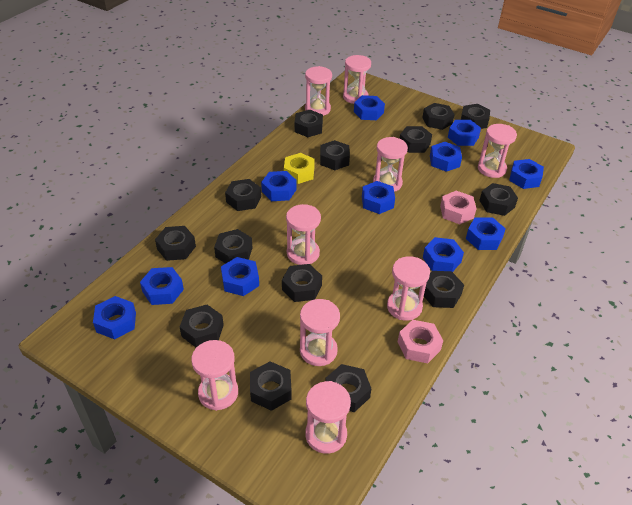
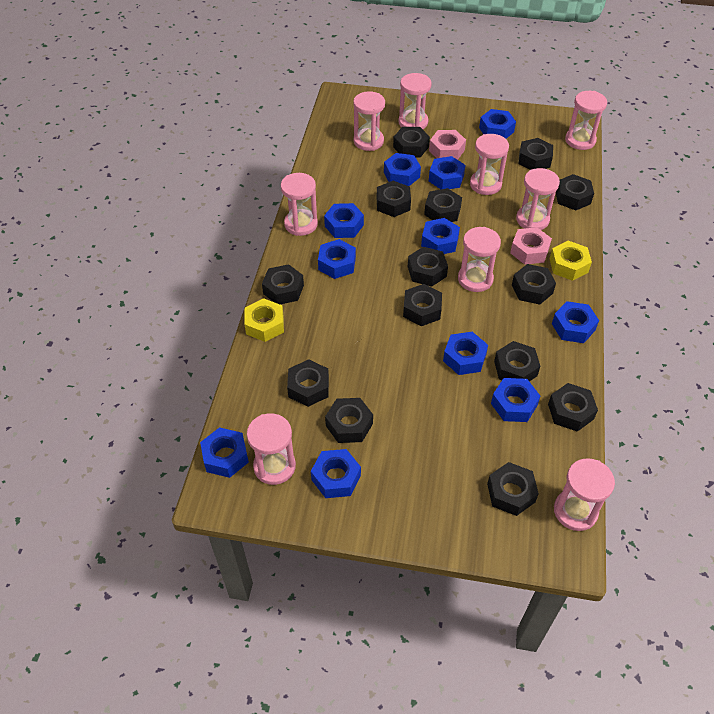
yellow nut: 1 -> 2

